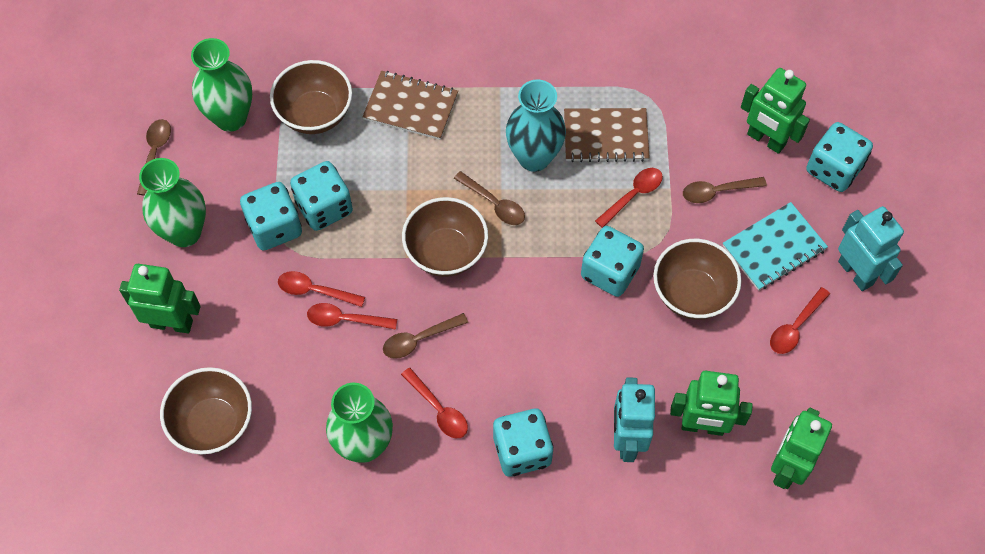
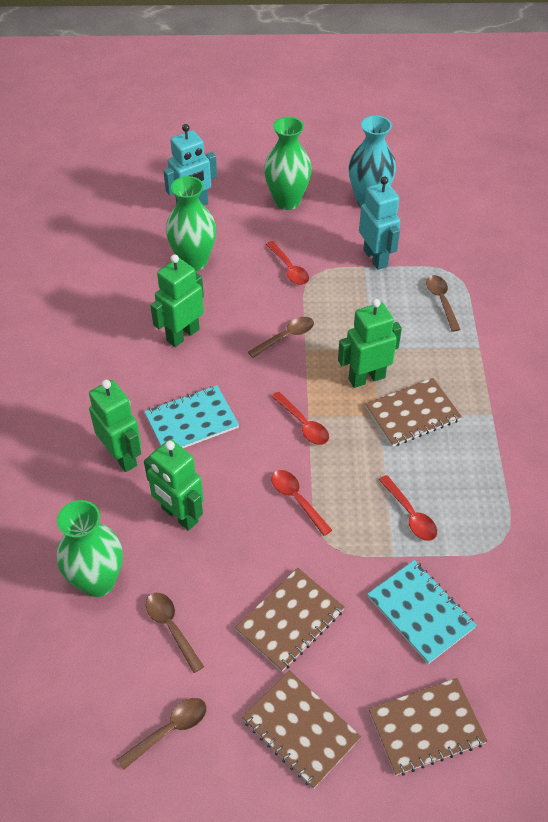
brown bowl: 4 -> 0
brown notebook: 2 -> 4
red spoon: 5 -> 4
turquoise dice: 5 -> 0
turquoise notebook: 1 -> 2

